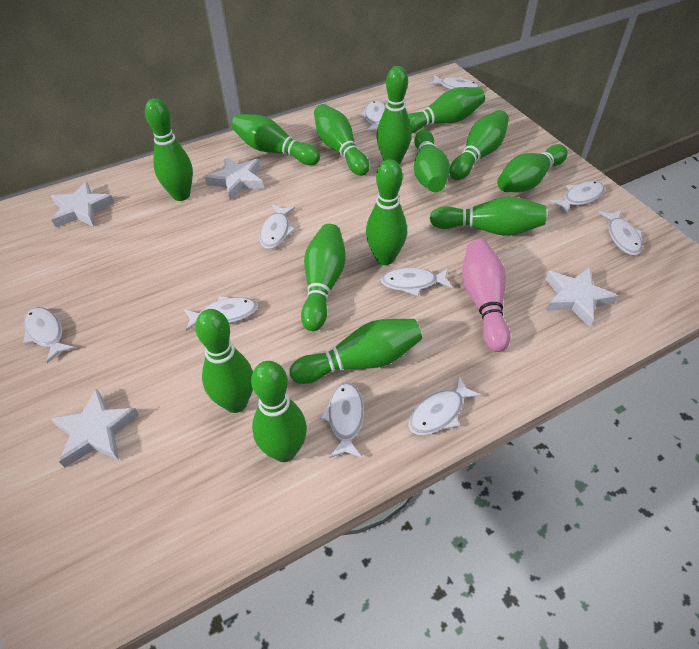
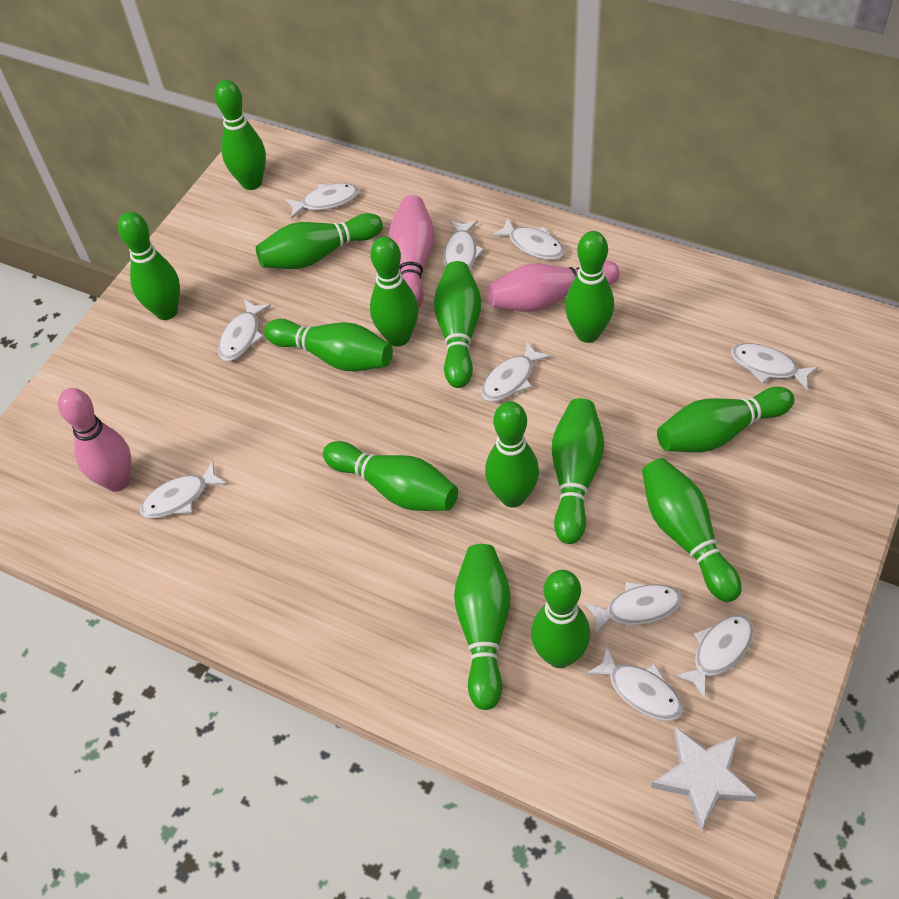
pink bowling pin: 1 -> 3
white star: 4 -> 1

